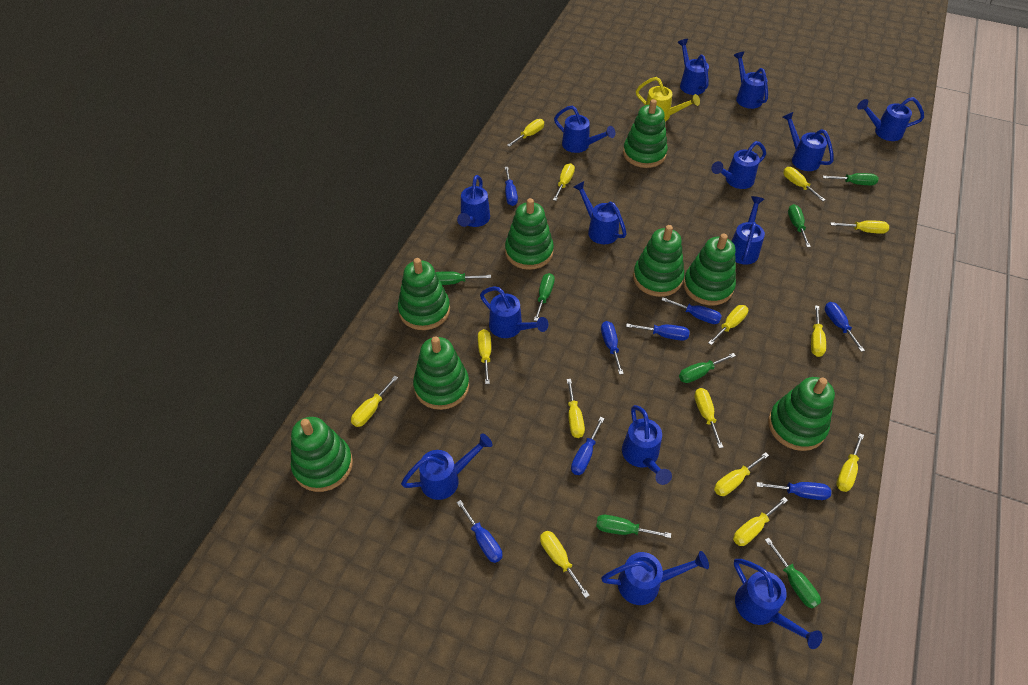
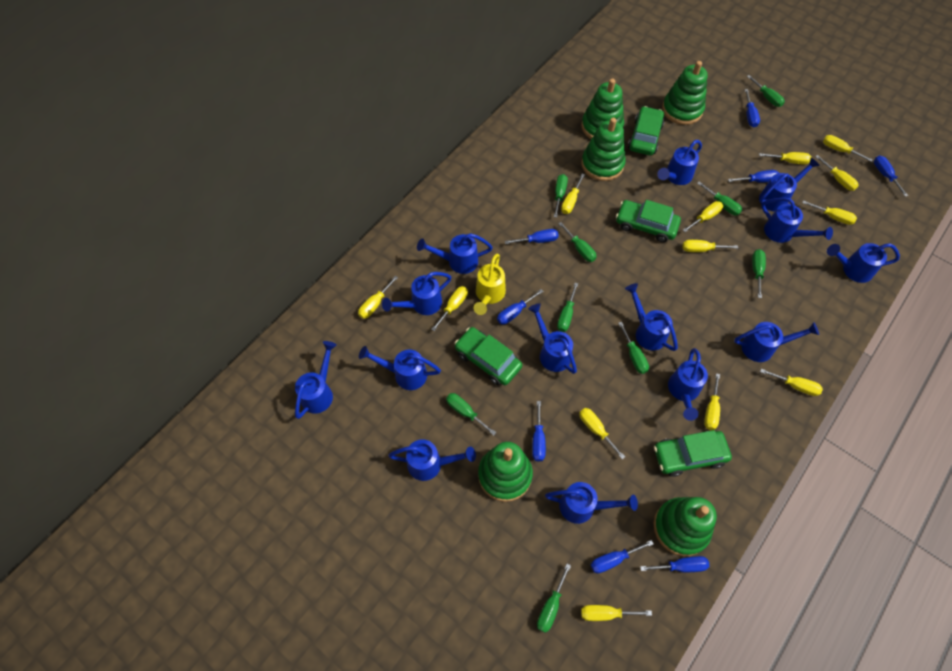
green car: 0 -> 4
green screwdriver: 7 -> 9
green stacking toy: 8 -> 5
yellow screwdriver: 14 -> 13

